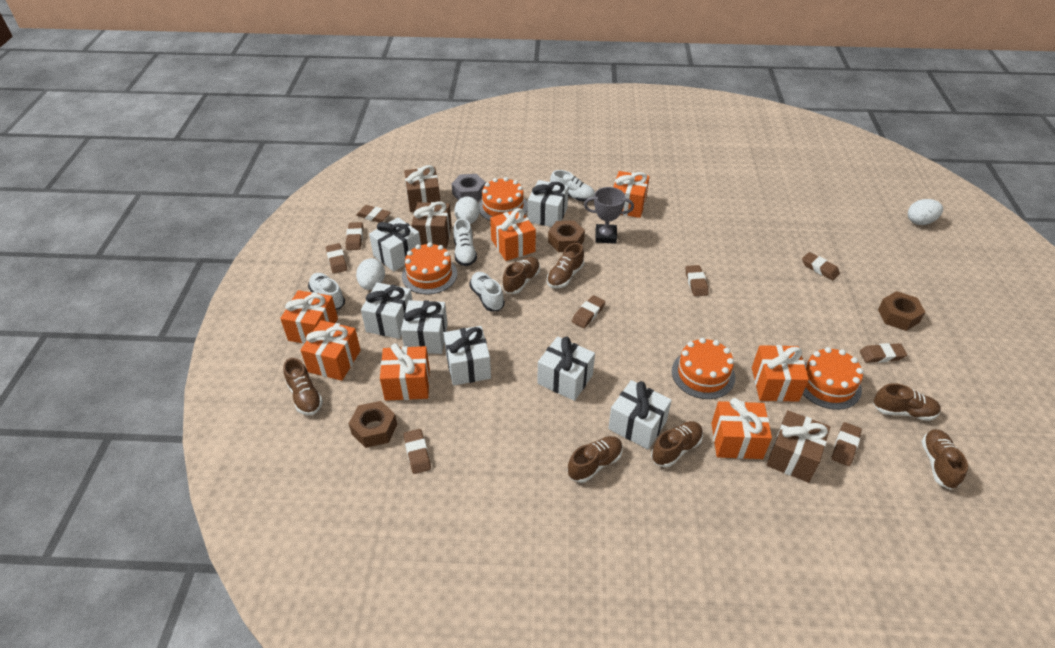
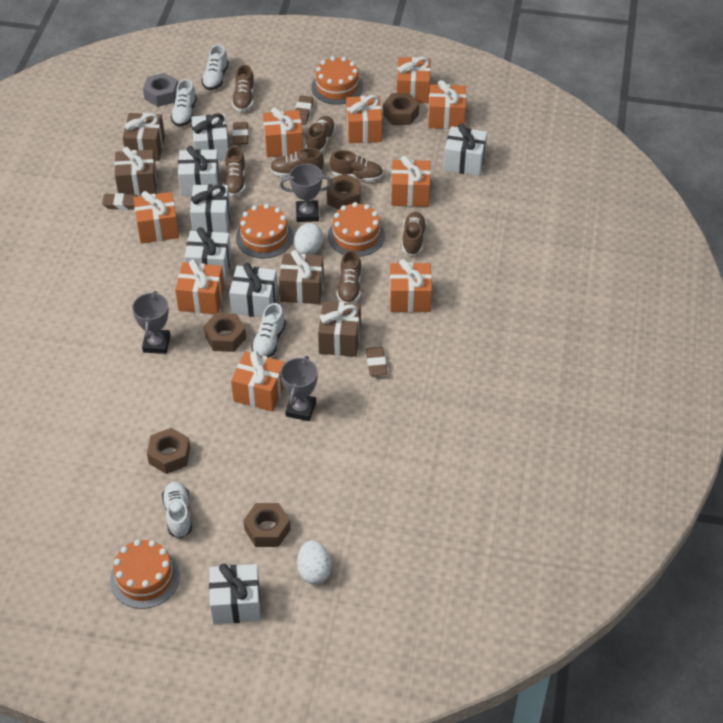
brown eraser: 9 -> 4
brown gift: 3 -> 4
brown nut: 3 -> 5
grey trophy: 1 -> 3
orange gift: 7 -> 9
white egg: 3 -> 2

